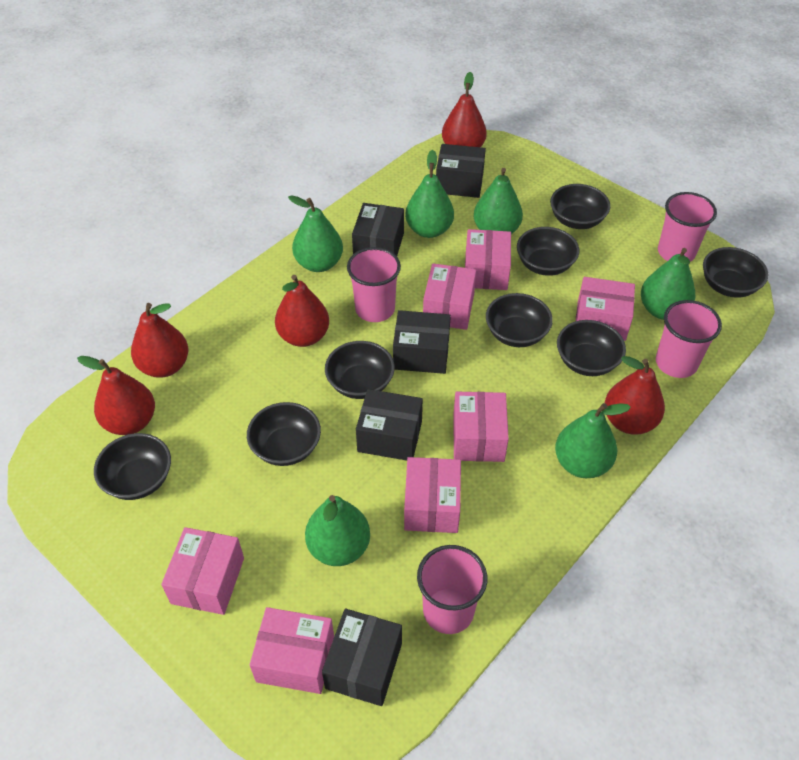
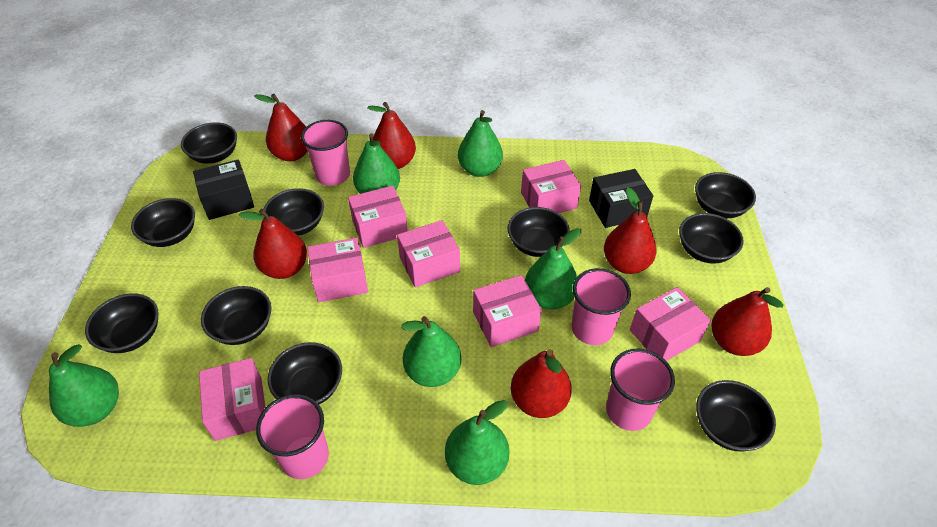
black bowl: 8 -> 10
black box: 5 -> 2
red pear: 5 -> 6

